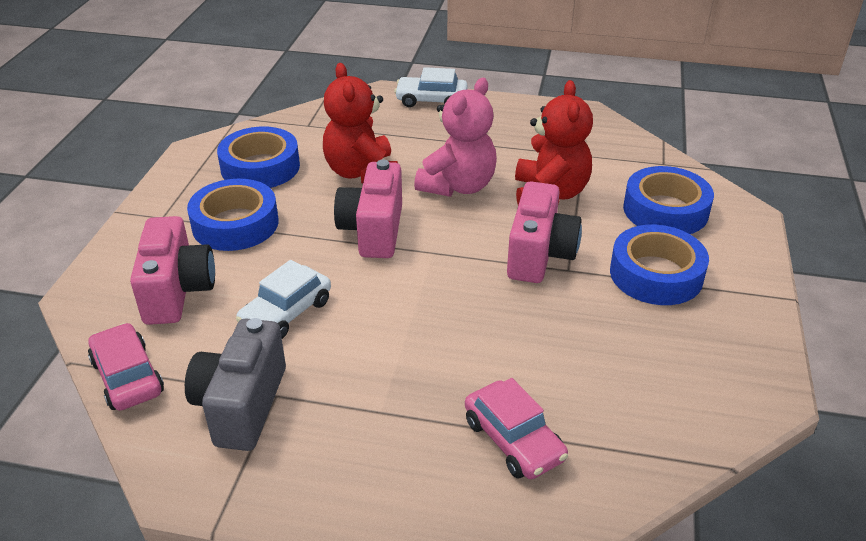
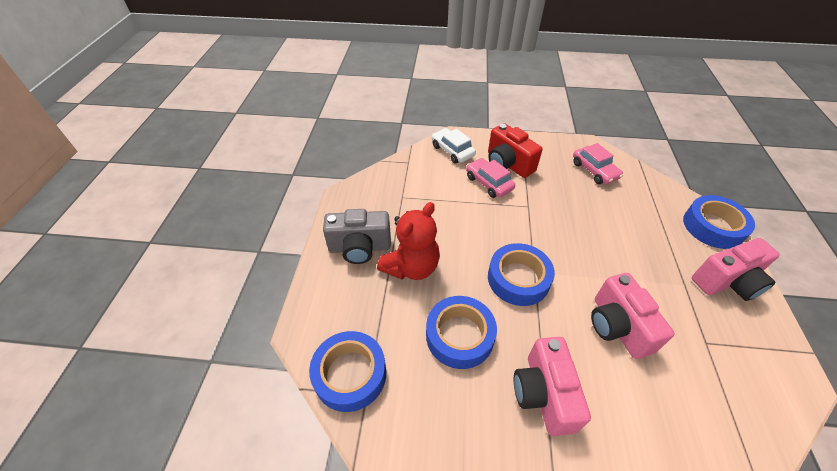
pink teddy bear: 1 -> 0
red camera: 0 -> 1
red teddy bear: 2 -> 1
white car: 2 -> 1

